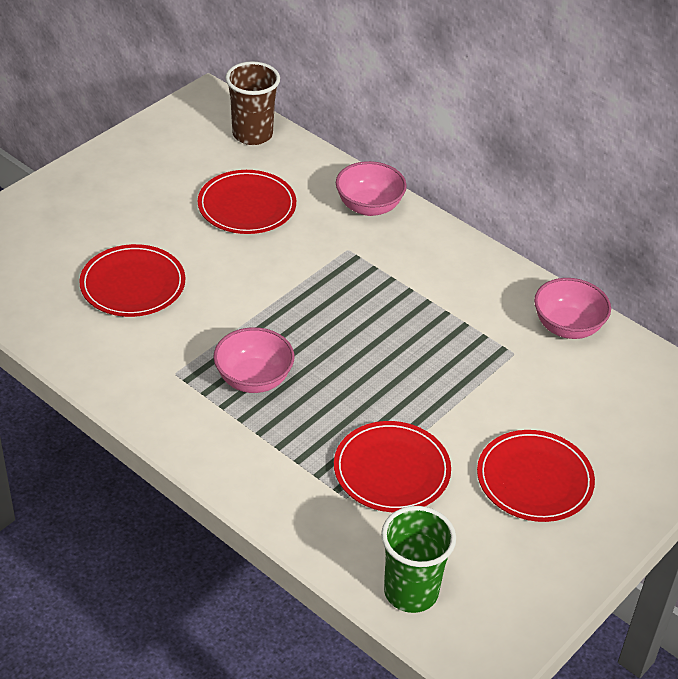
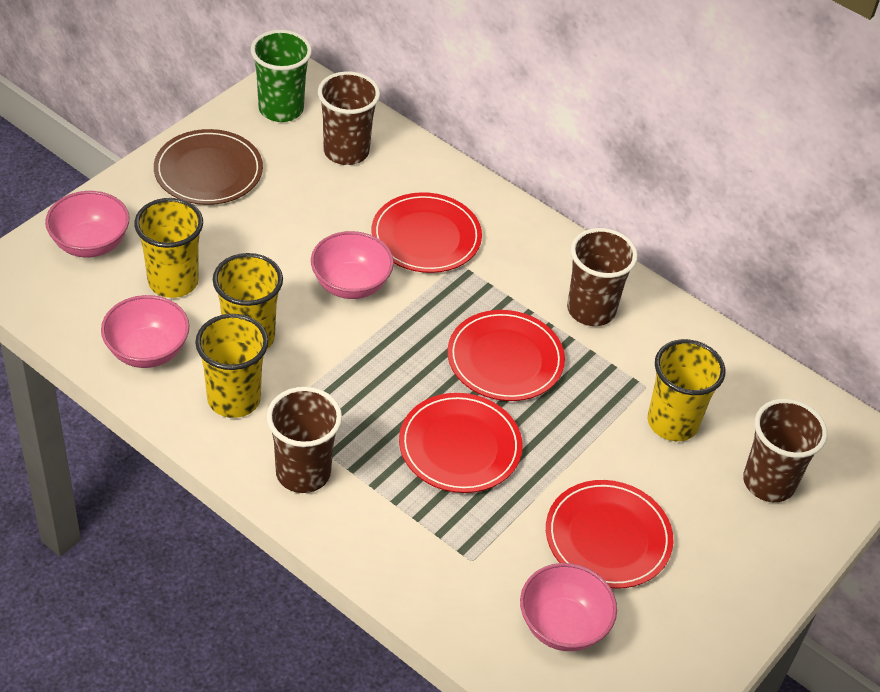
brown cup: 1 -> 4
brown plate: 0 -> 1
pink bowl: 3 -> 4
yellow cup: 0 -> 4

